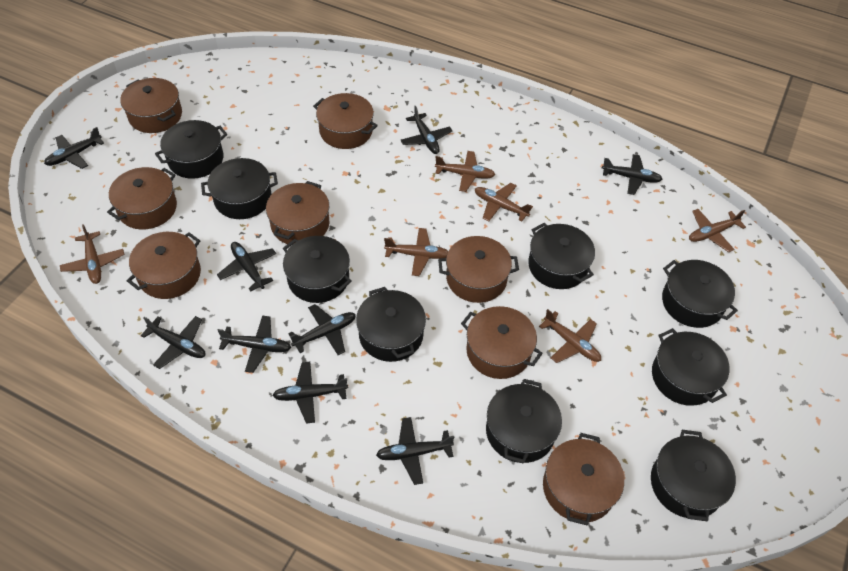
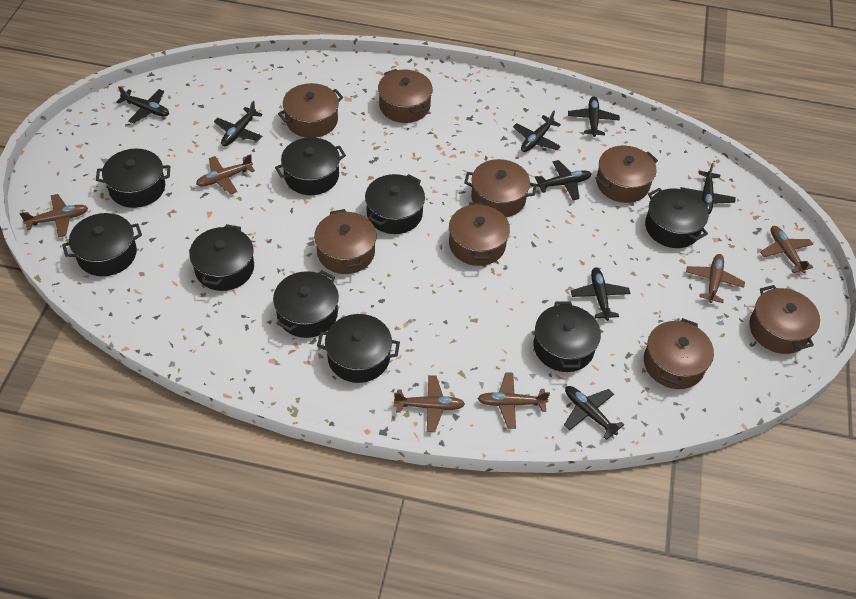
black plane: 9 -> 8

